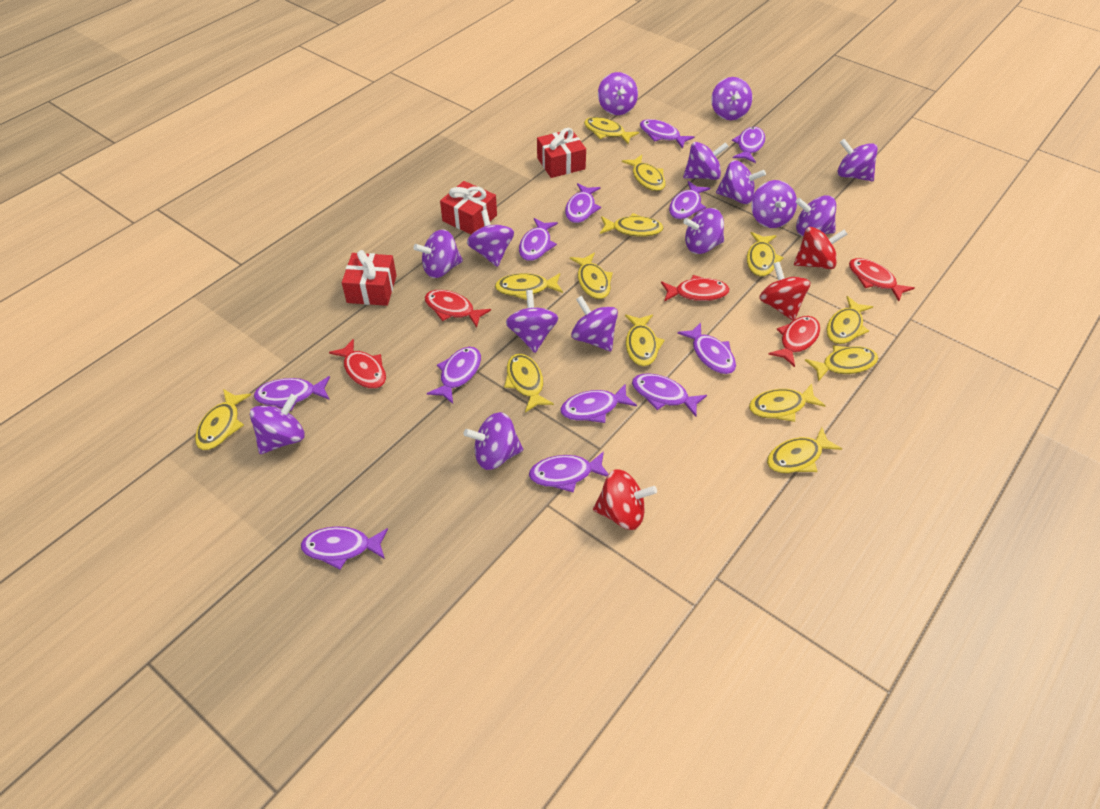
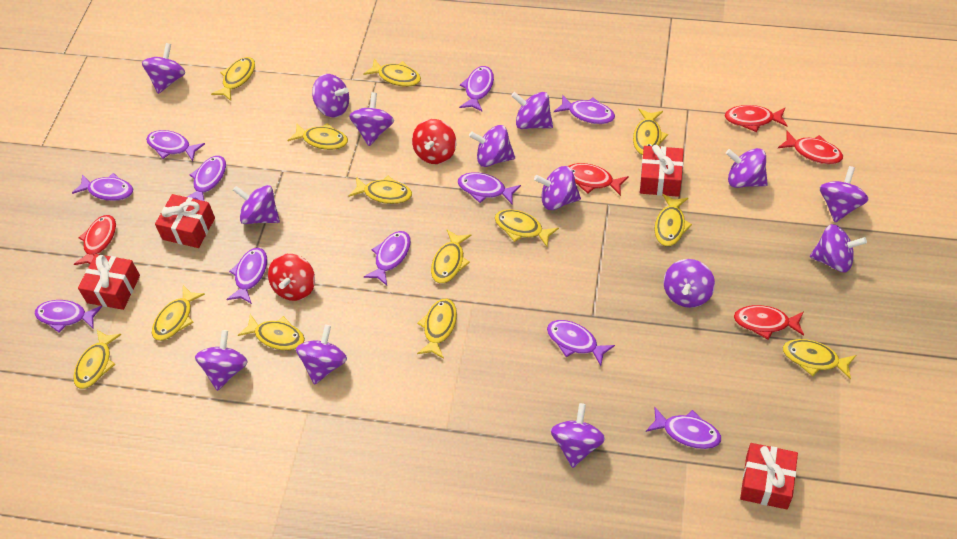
purple fish: 12 -> 11
red gift: 3 -> 4
red spinning top: 3 -> 2

